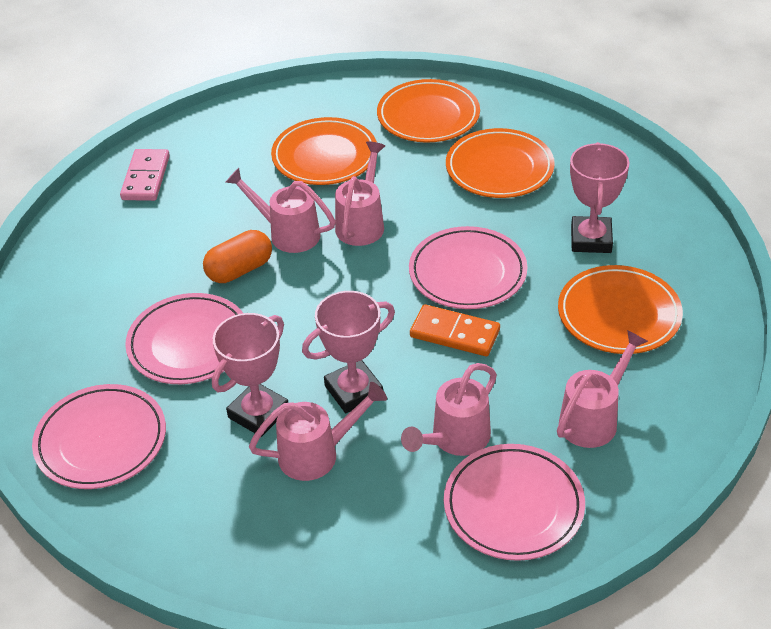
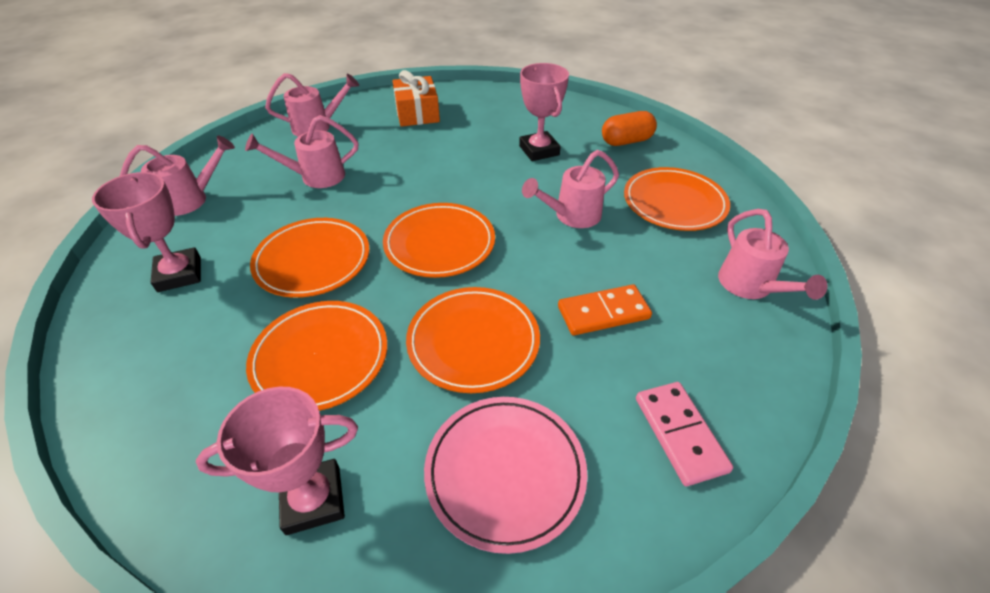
orange gift: 0 -> 1
orange plate: 4 -> 5
pink plate: 4 -> 1

